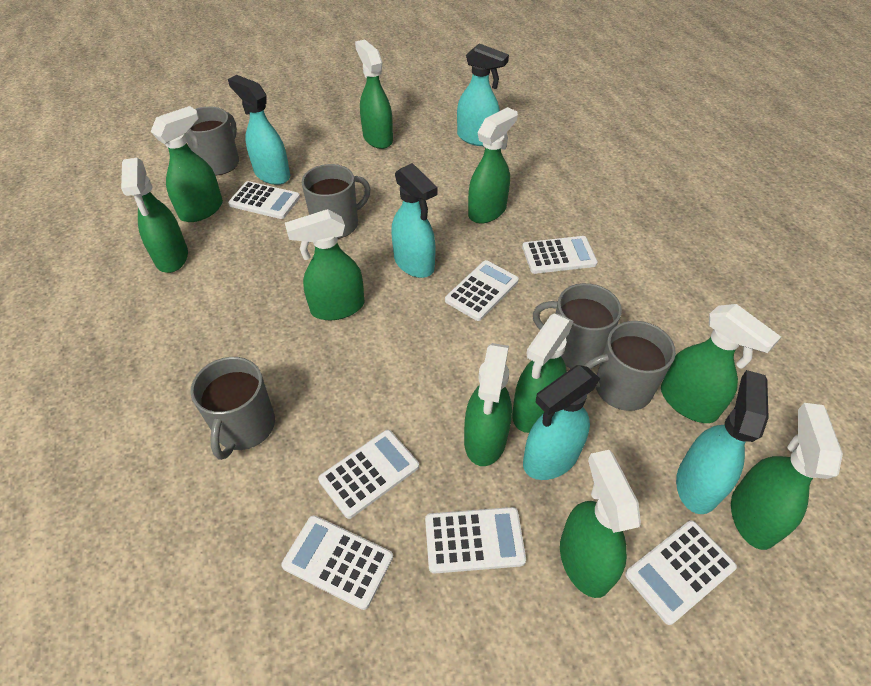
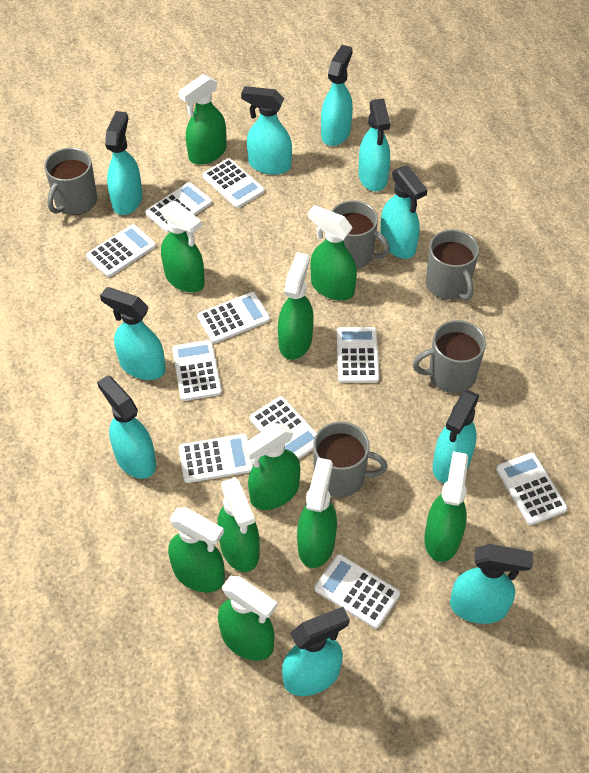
turquoise spray bottle: 5 -> 10
white calculator: 7 -> 10

